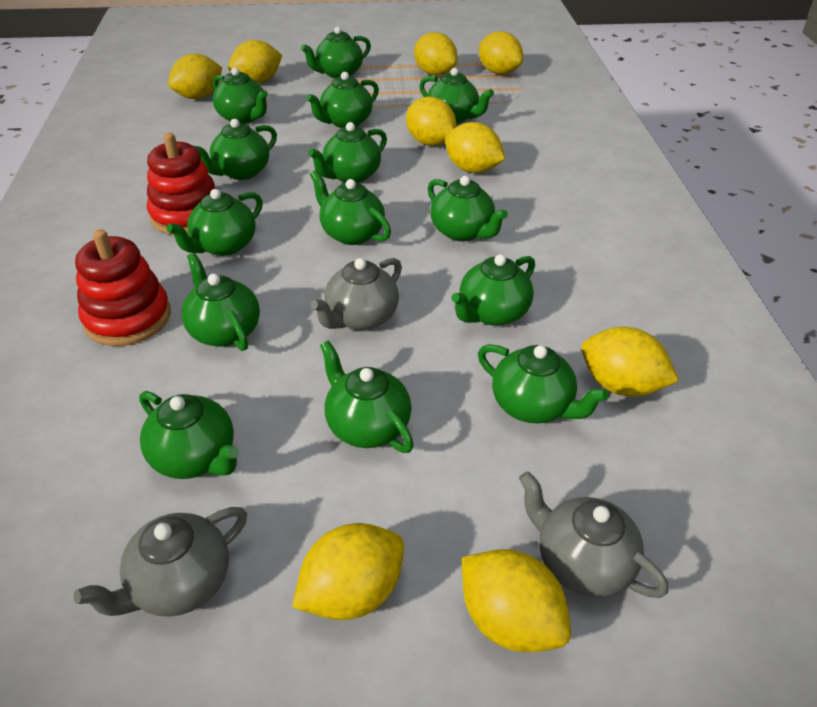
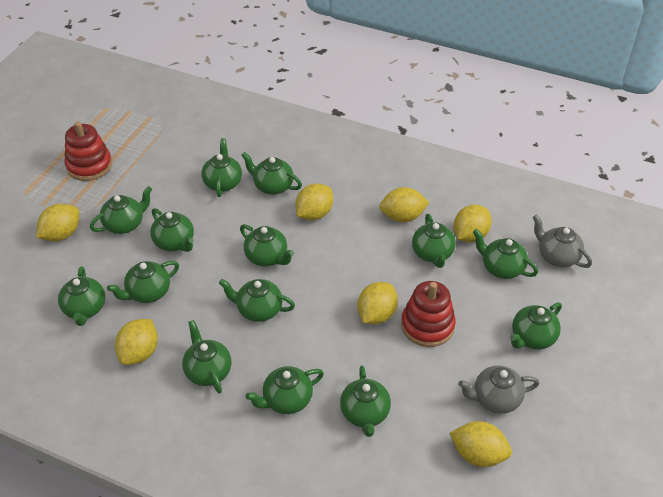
grey teapot: 3 -> 2
yellow lemon: 9 -> 7

